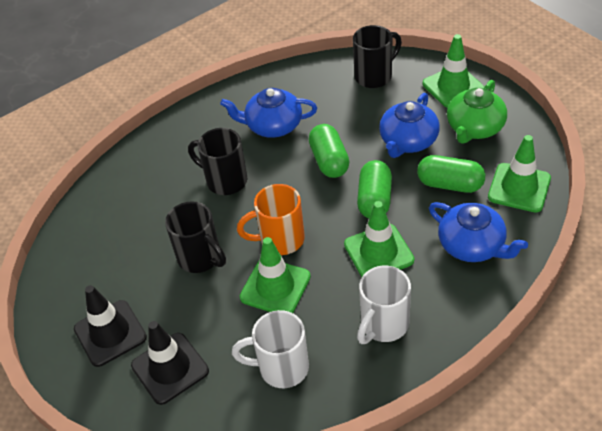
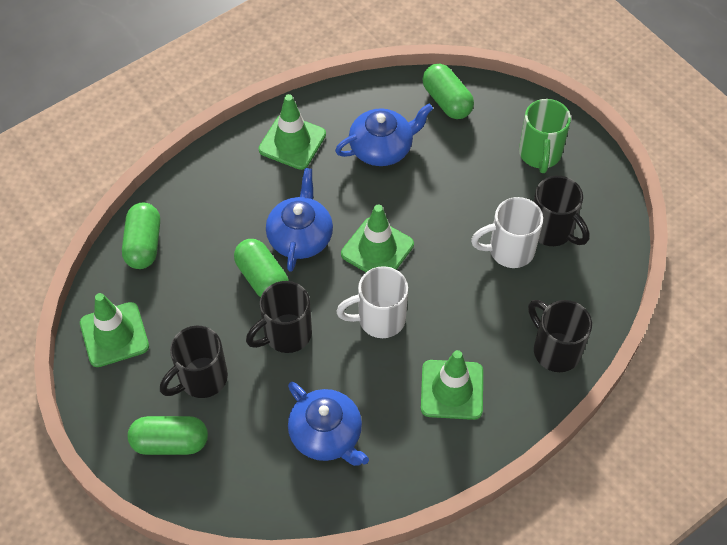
black mug: 3 -> 4
black traffic cone: 2 -> 0
green capsule: 3 -> 4
green mug: 0 -> 1
green teapot: 1 -> 0
orange mug: 1 -> 0

